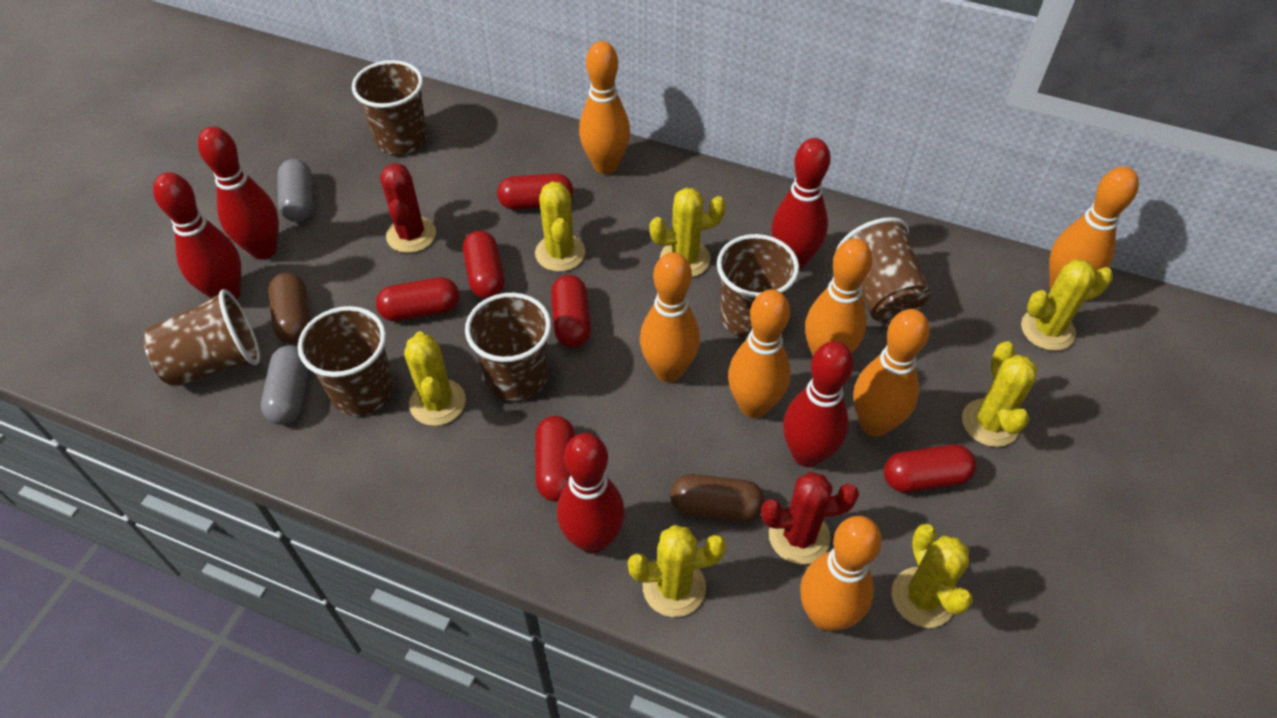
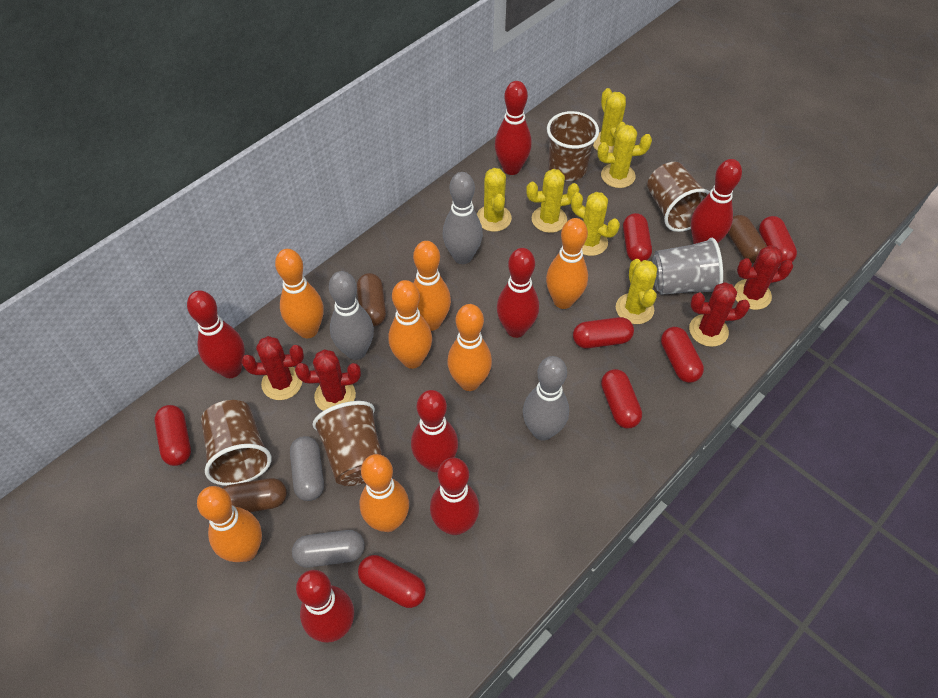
brown capsule: 2 -> 3
brown cup: 6 -> 4
grey bowling pin: 0 -> 3
grey cup: 0 -> 1
red bowling pin: 5 -> 7
red cactus: 2 -> 4
red capsule: 6 -> 7
yellow cactus: 7 -> 6

